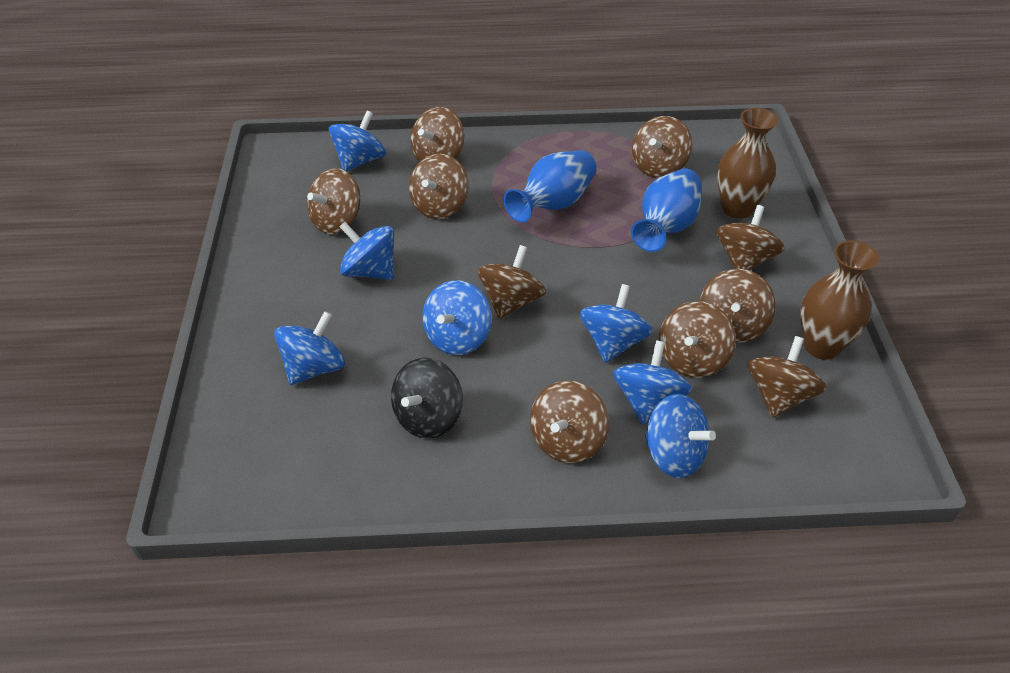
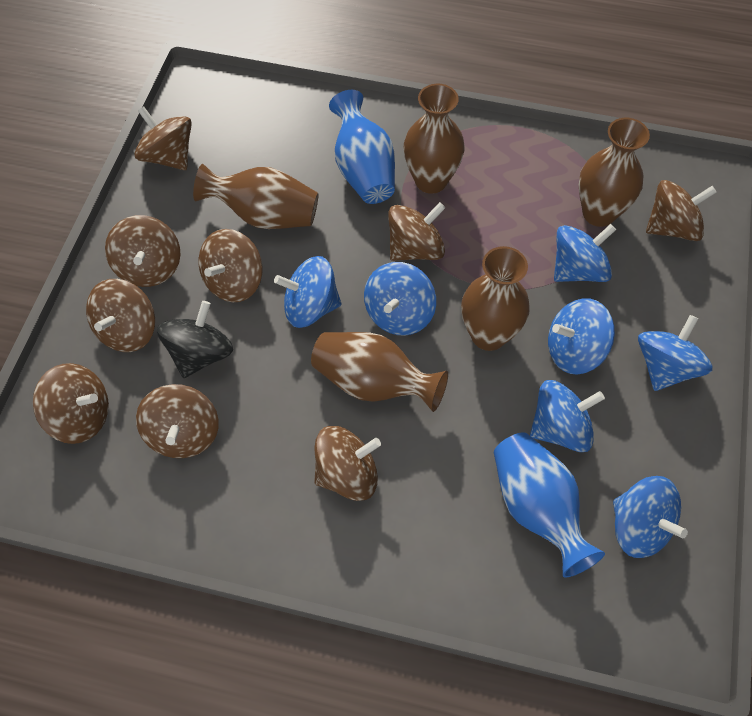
brown spinning top: 10 -> 9
brown vase: 2 -> 5

